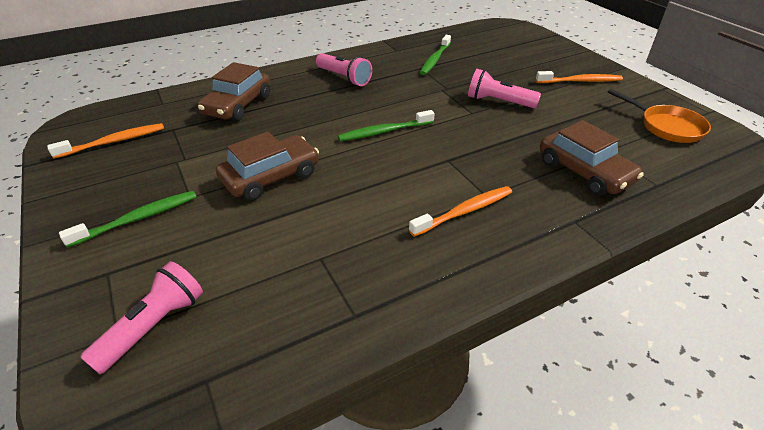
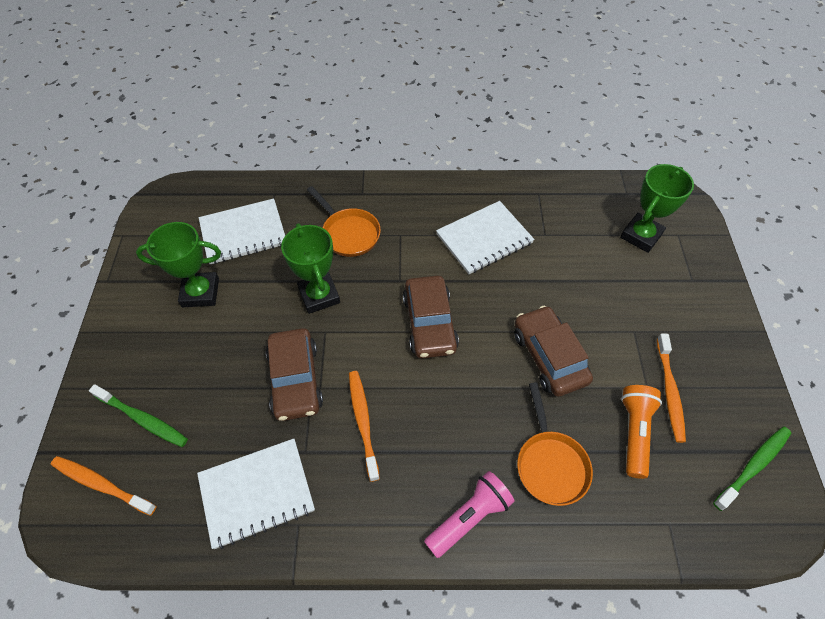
green toothbrush: 3 -> 2
green trophy: 0 -> 3
orange flashlight: 0 -> 1
orange pan: 1 -> 2
pink flashlight: 3 -> 1
white notebook: 0 -> 3

